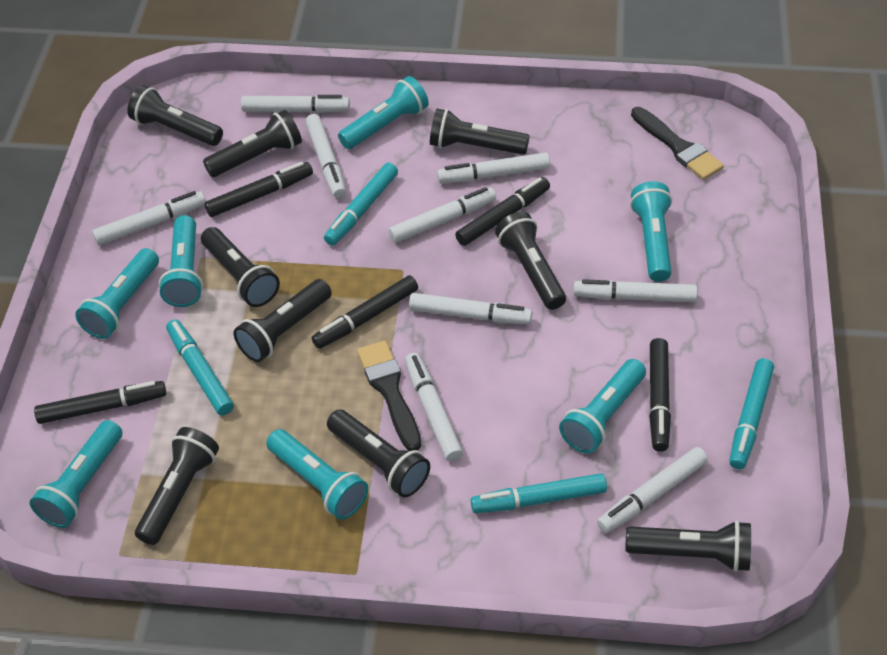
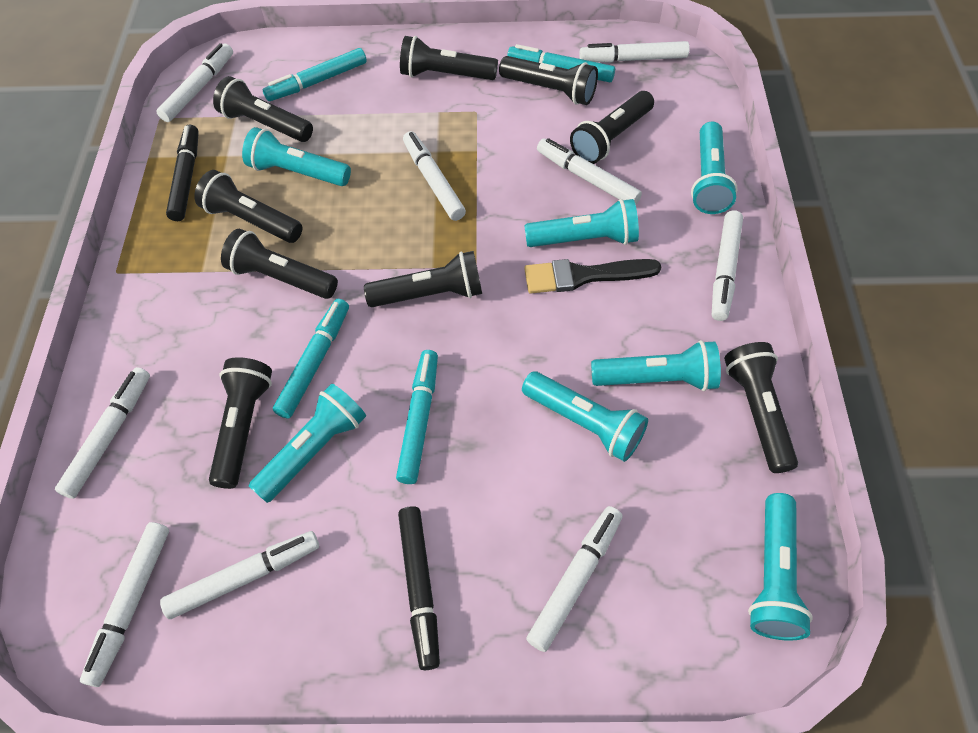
black brush: 2 -> 1
black marker: 5 -> 2

